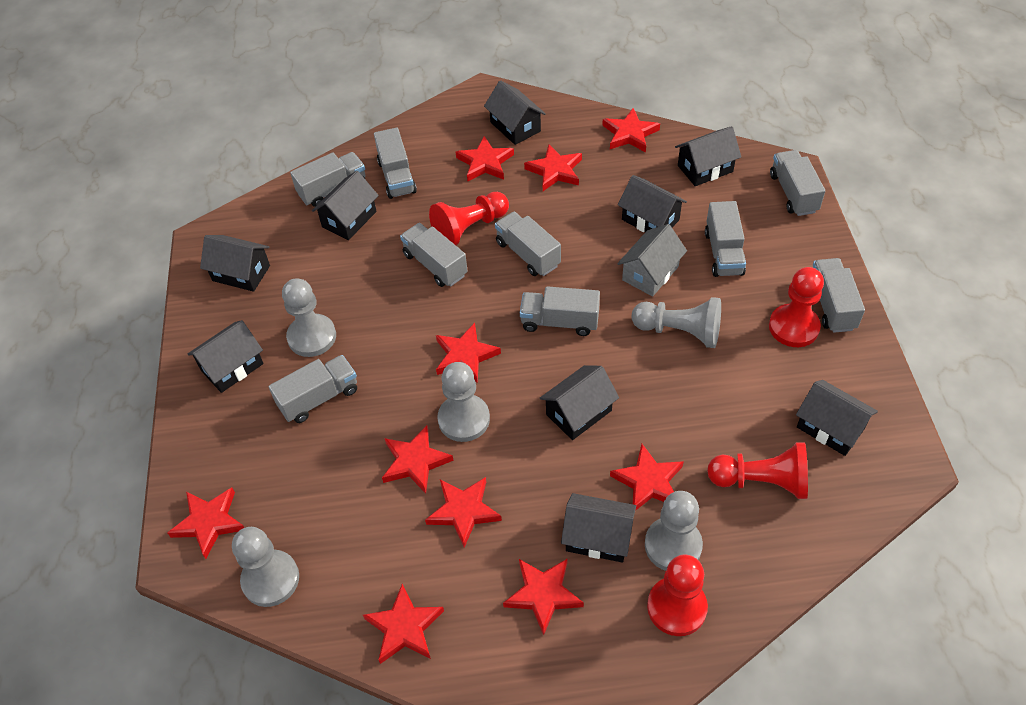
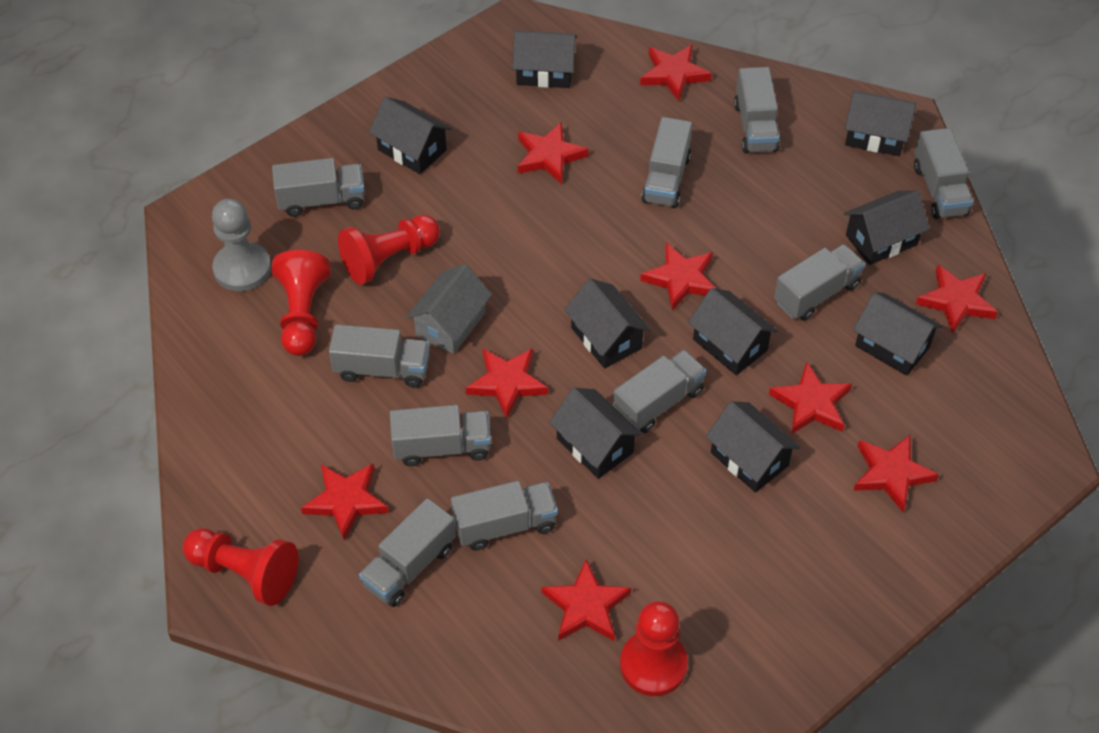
grey pawn: 5 -> 1
grey truck: 9 -> 10
red star: 10 -> 9

